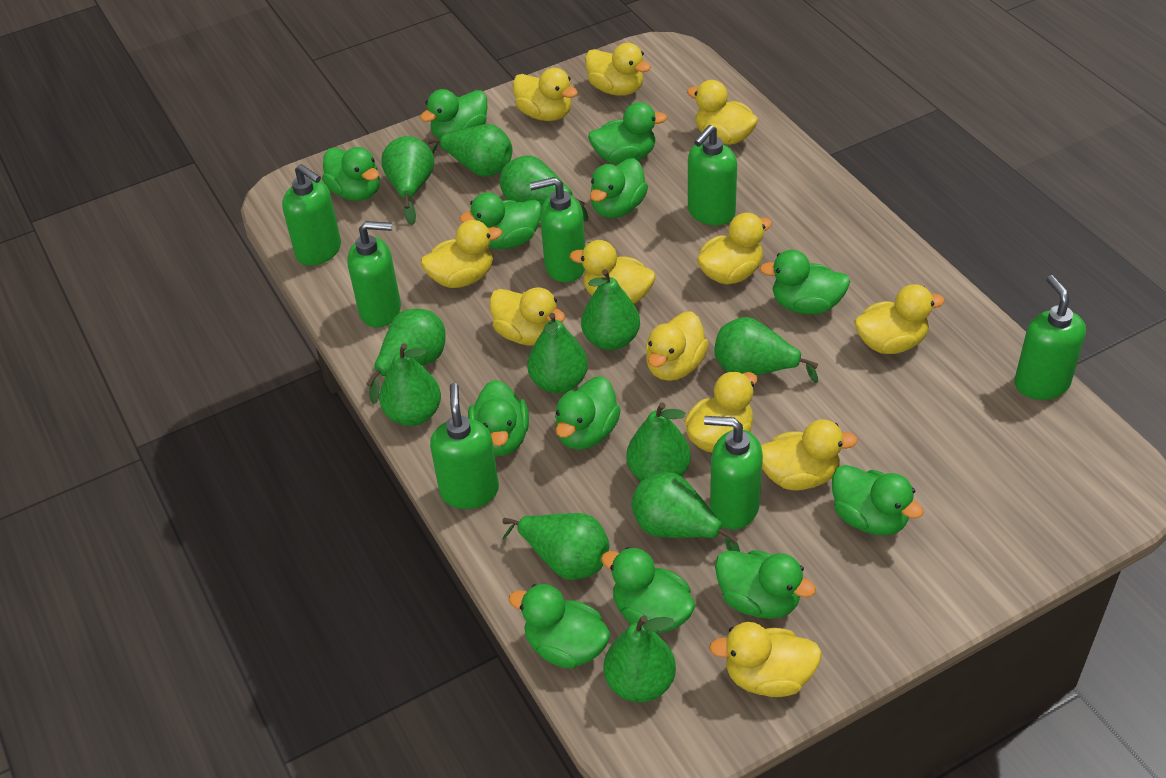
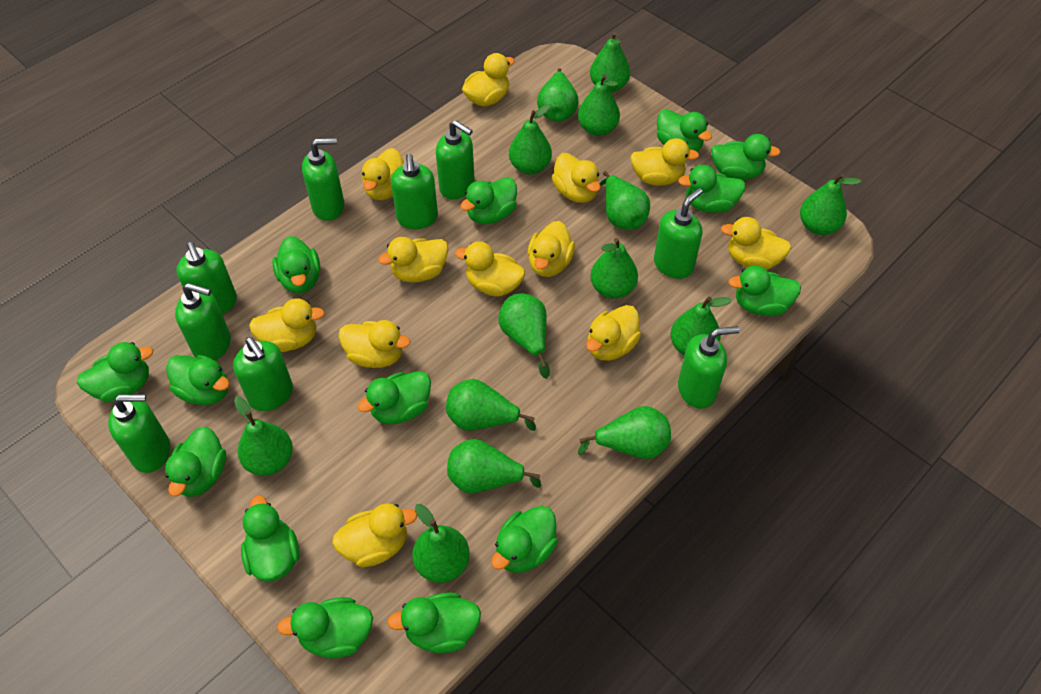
green duck: 12 -> 14
green pear: 12 -> 14
green soap dispenser: 7 -> 9

